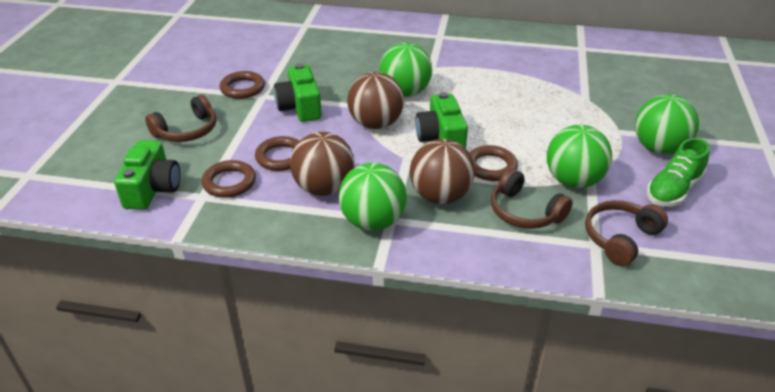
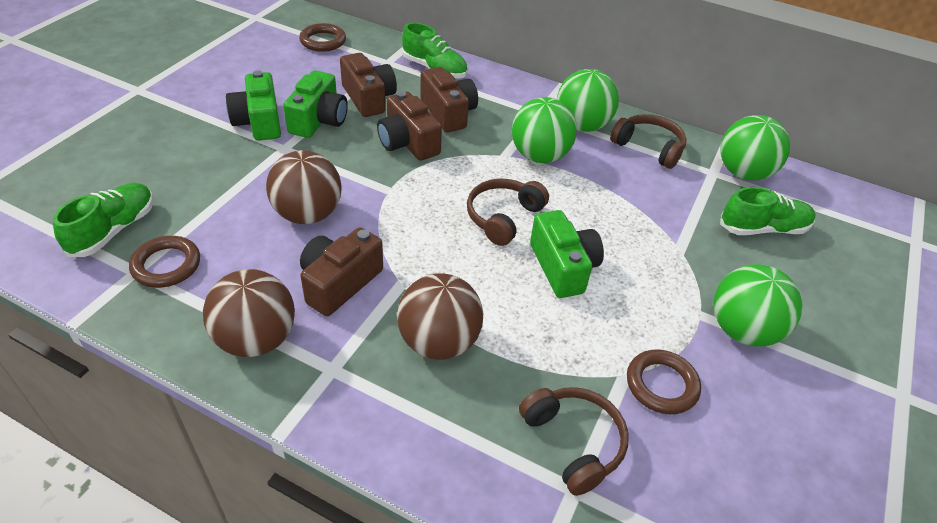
brown camera: 0 -> 4
brown ring: 4 -> 3
green shoe: 1 -> 3

